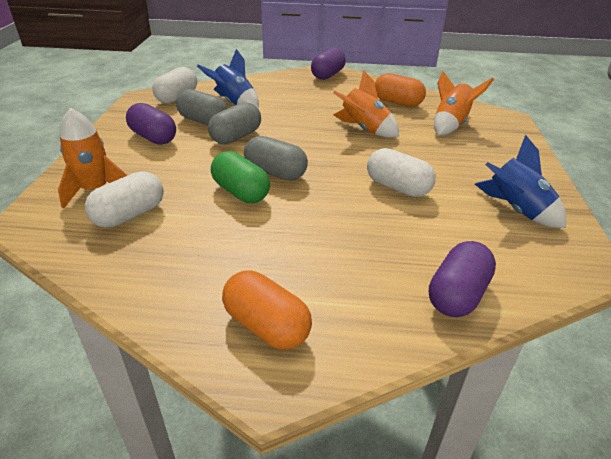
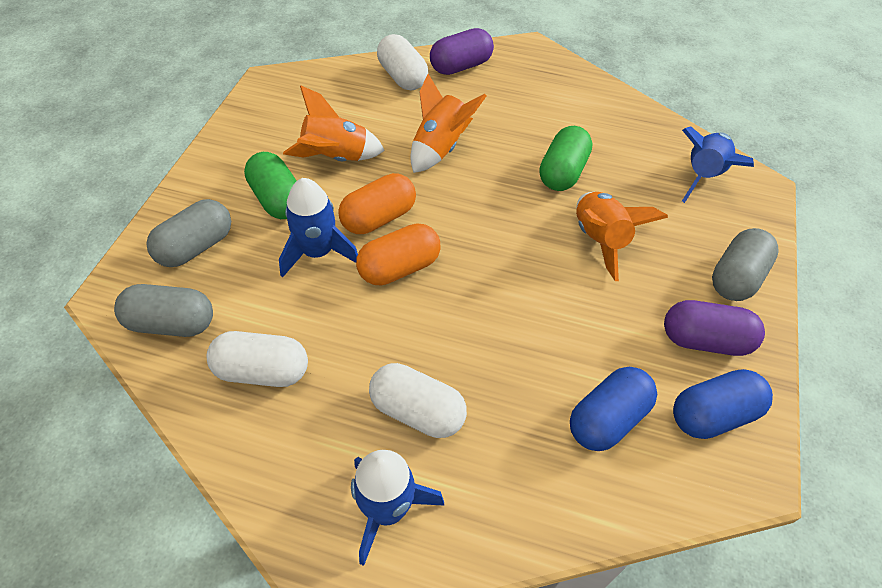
blue capsule: 0 -> 2
blue rocket: 2 -> 3
green capsule: 1 -> 2
purple capsule: 3 -> 2

